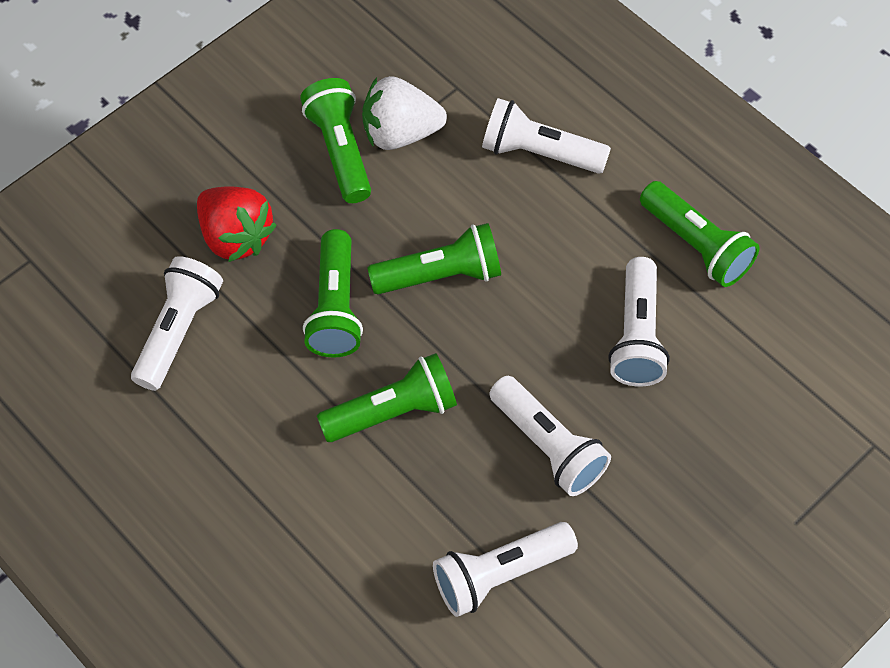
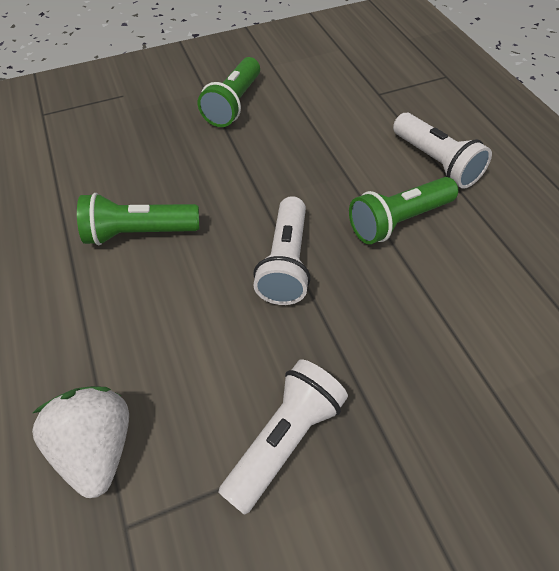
green flashlight: 5 -> 3
red strawberry: 1 -> 0
white flashlight: 5 -> 3

